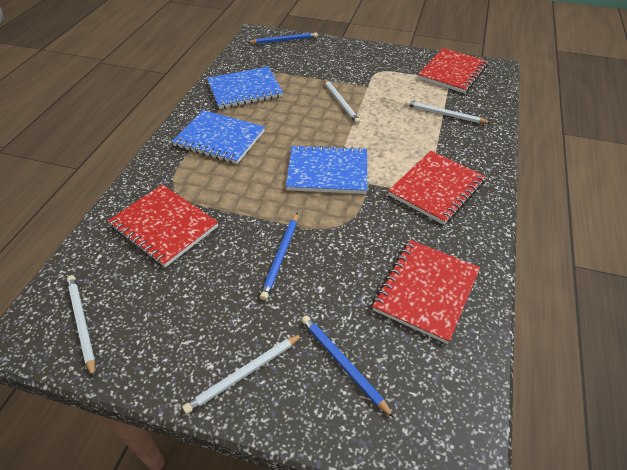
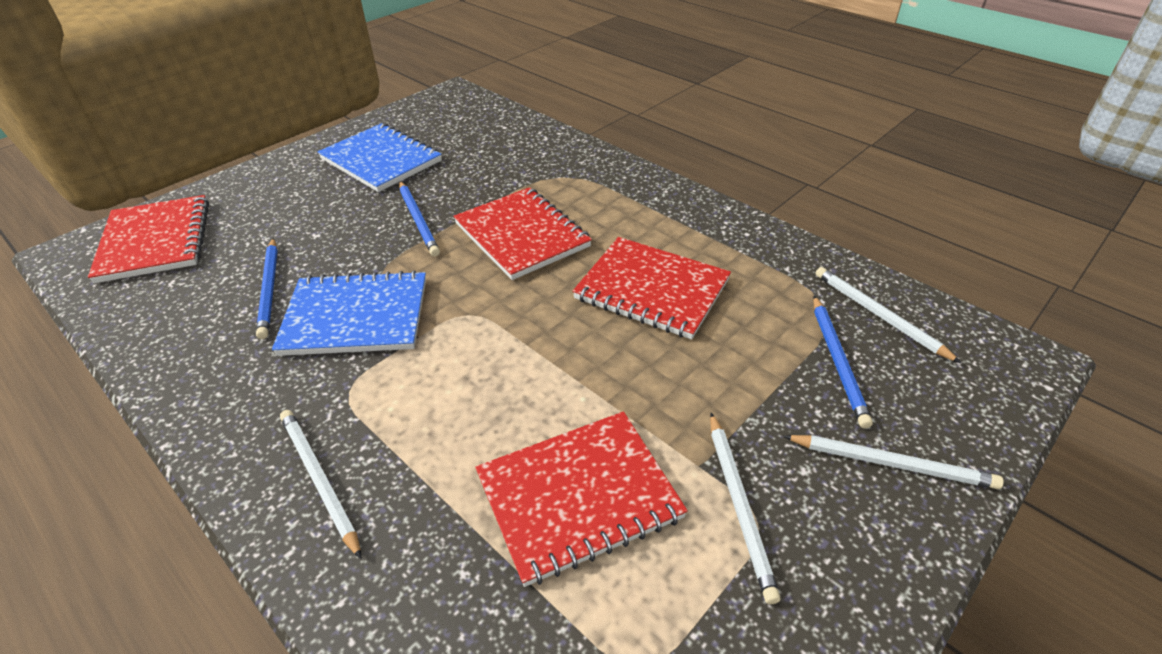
blue notebook: 3 -> 2

